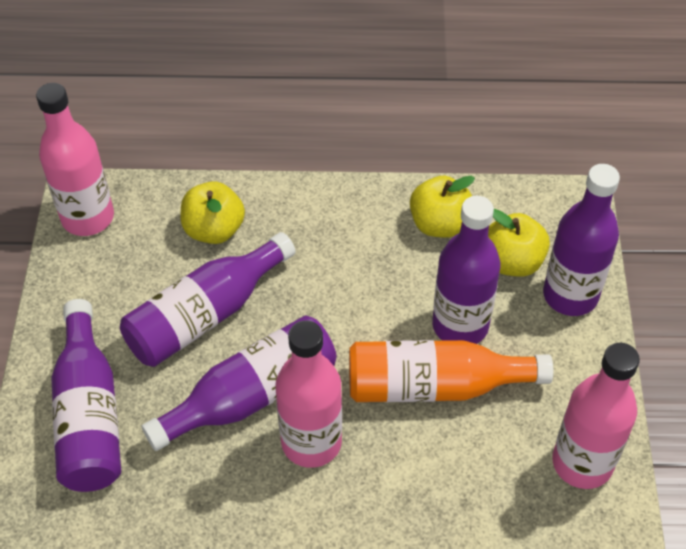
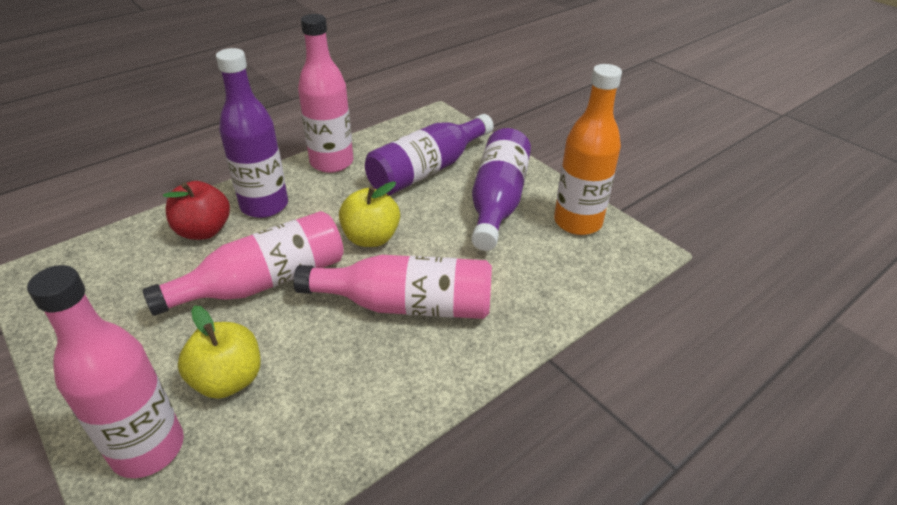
pink bottle: 3 -> 4
purple bottle: 5 -> 3
red apple: 0 -> 1
yellow apple: 3 -> 2

